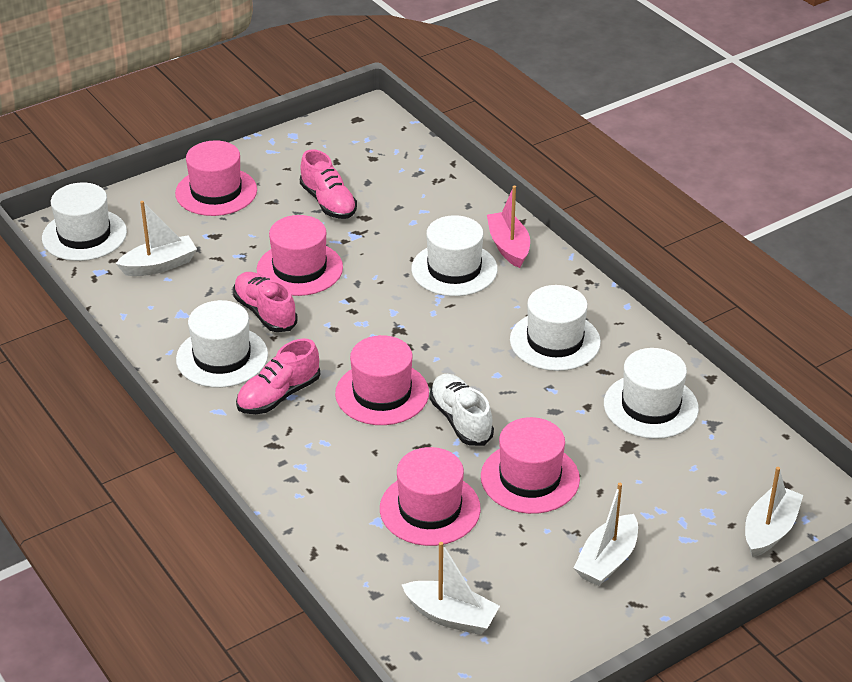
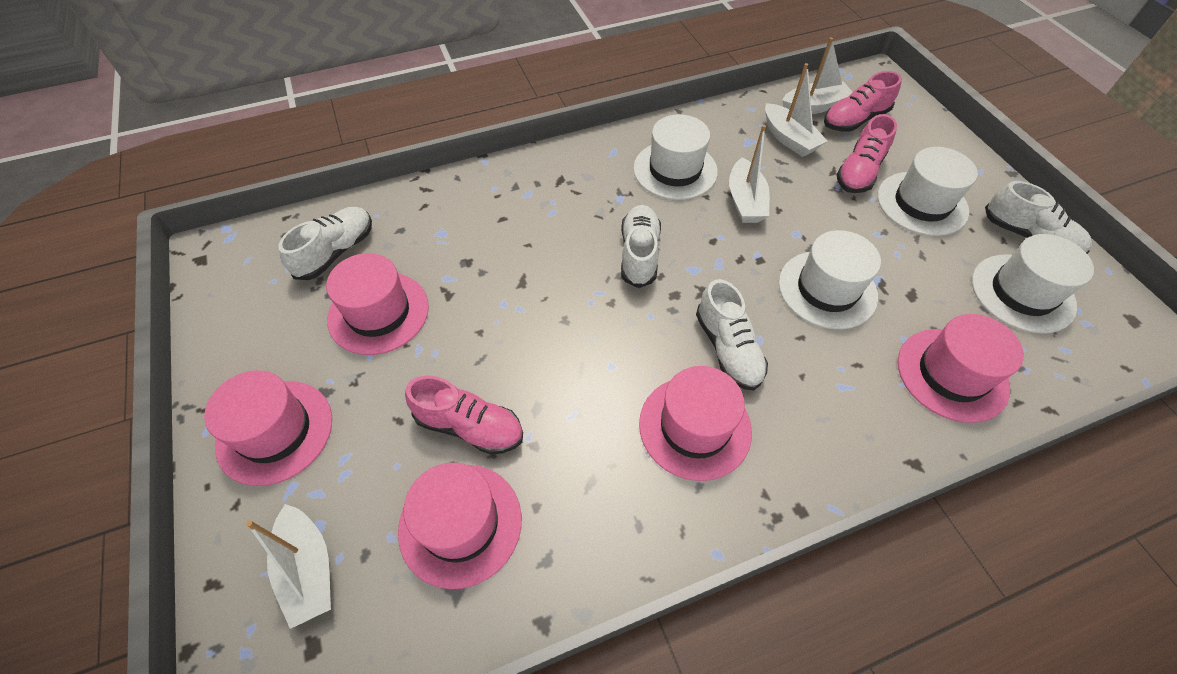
pink boat: 1 -> 0
white hat: 5 -> 4
white shoe: 1 -> 4

